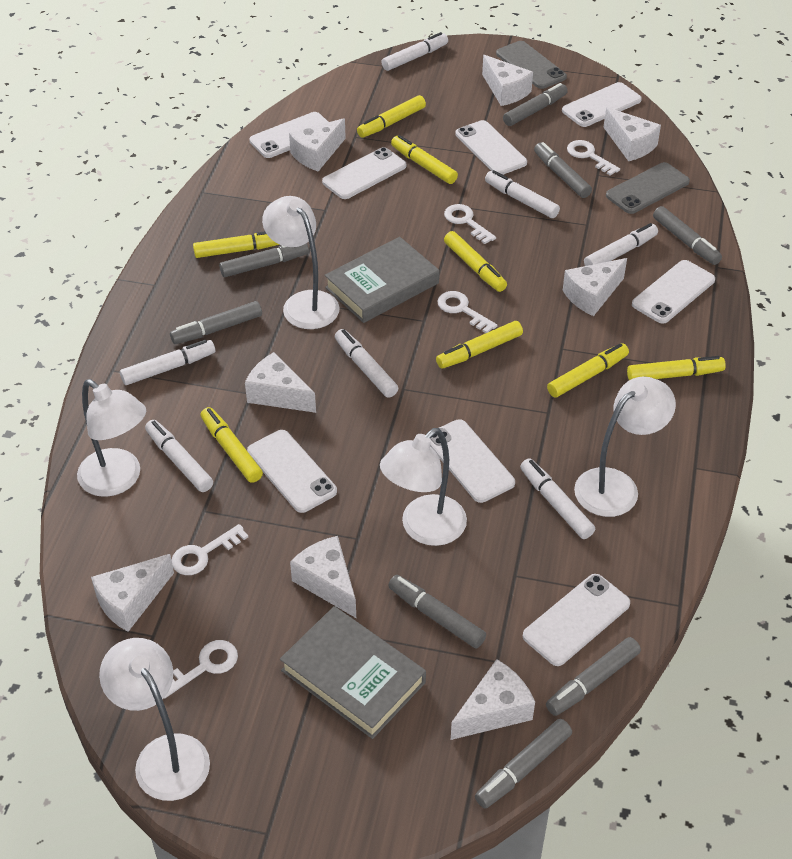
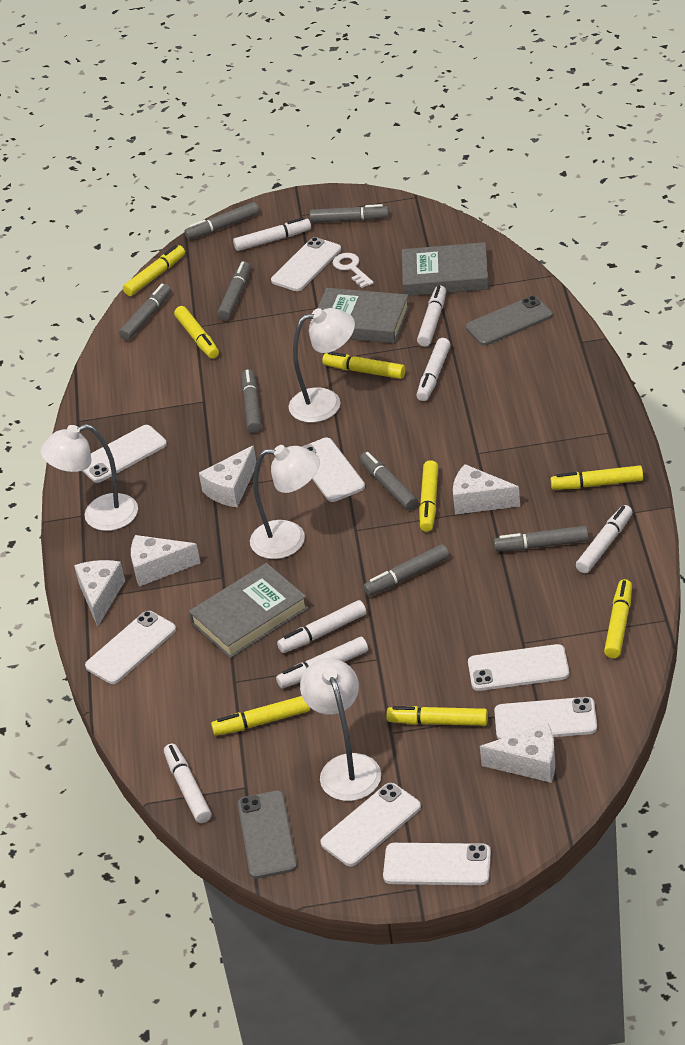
grey book: 2 -> 3
white cheese: 8 -> 5
white key: 5 -> 1
white lamp: 5 -> 4

